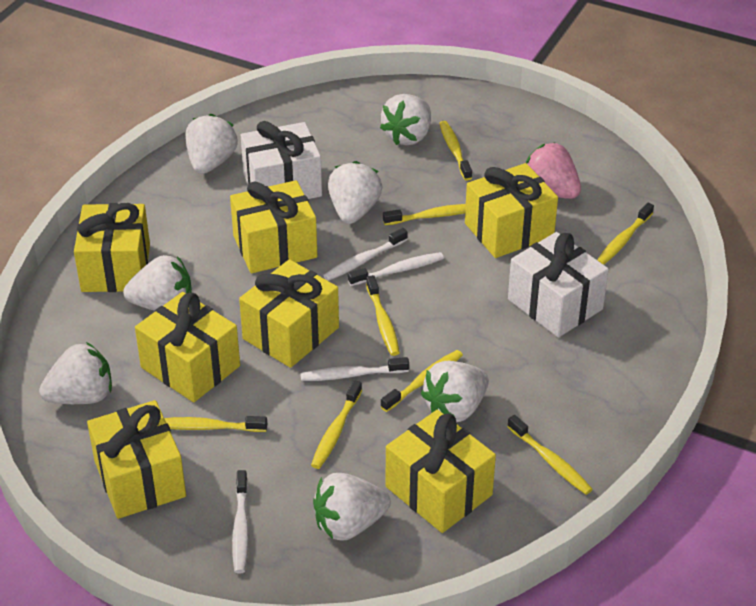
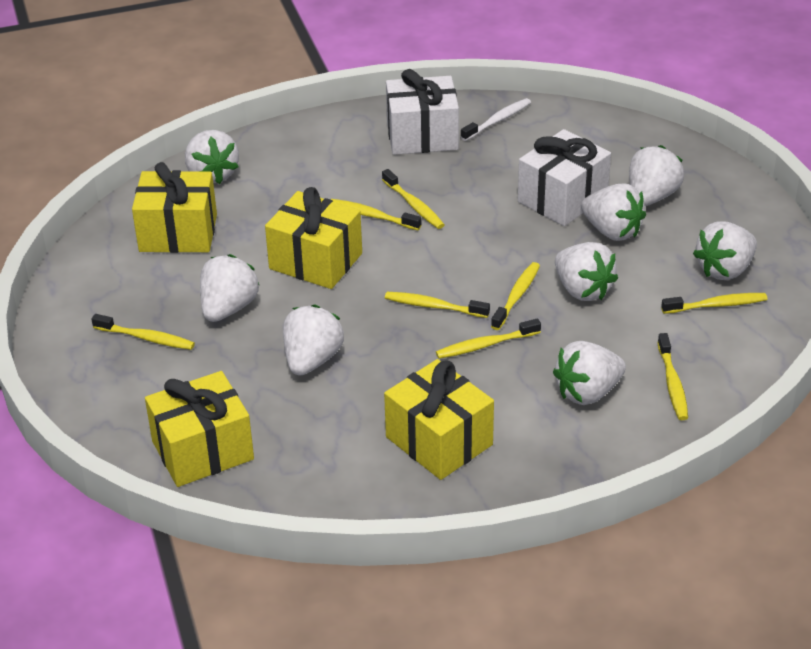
pink strawberry: 1 -> 0
white strawberry: 7 -> 8
white toothbrush: 4 -> 1
yellow gift: 7 -> 4

